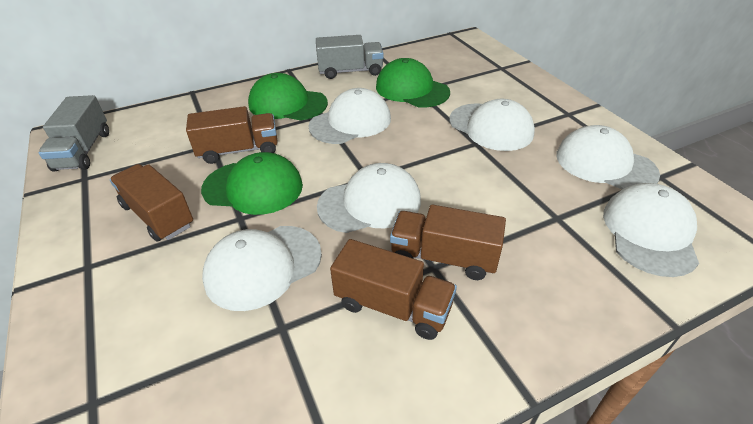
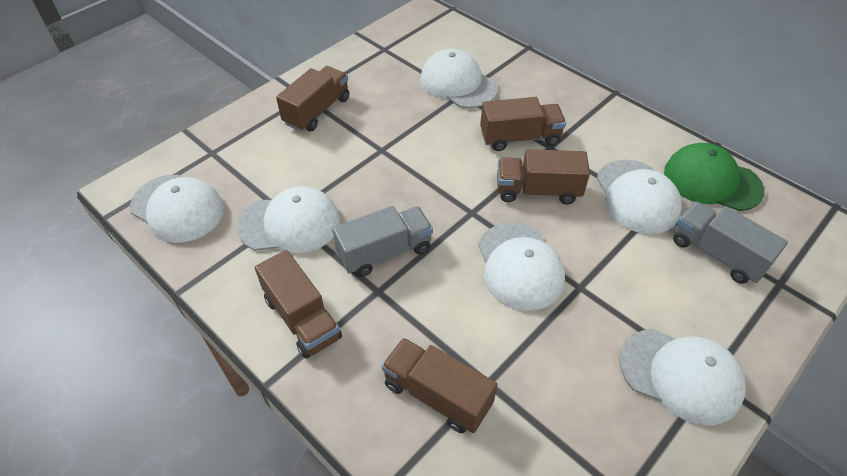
brown truck: 4 -> 5
green cap: 3 -> 1

